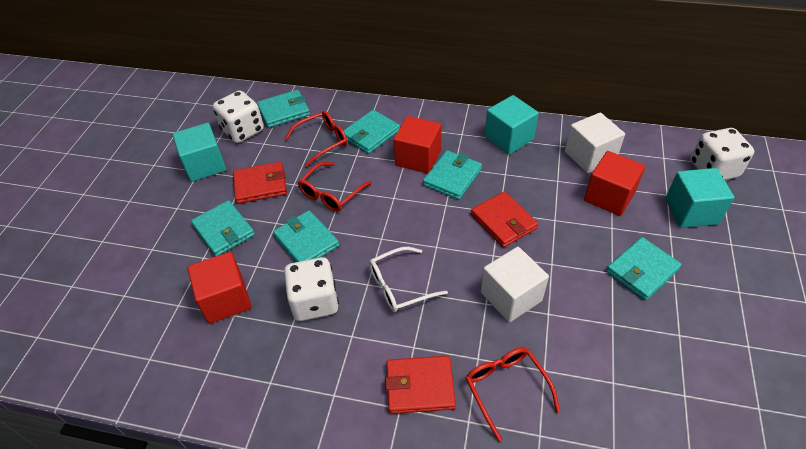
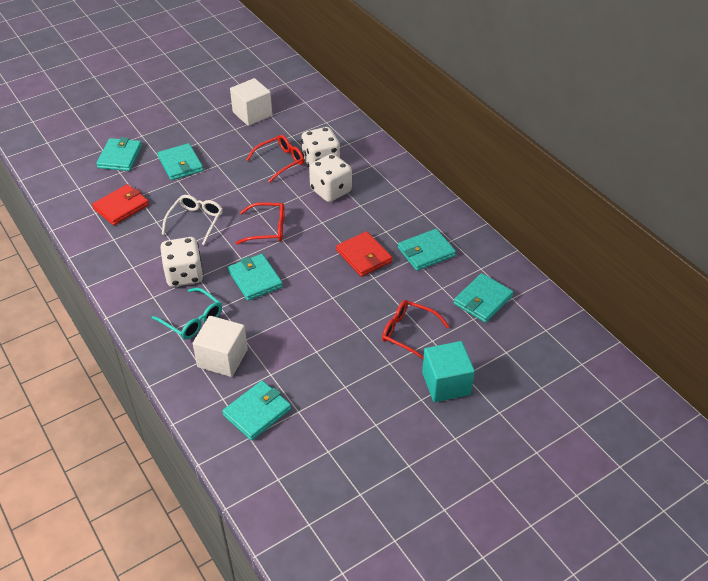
red cube: 3 -> 0
red wallet: 3 -> 2
turquoise cube: 3 -> 1
turquoise glasses: 0 -> 1

